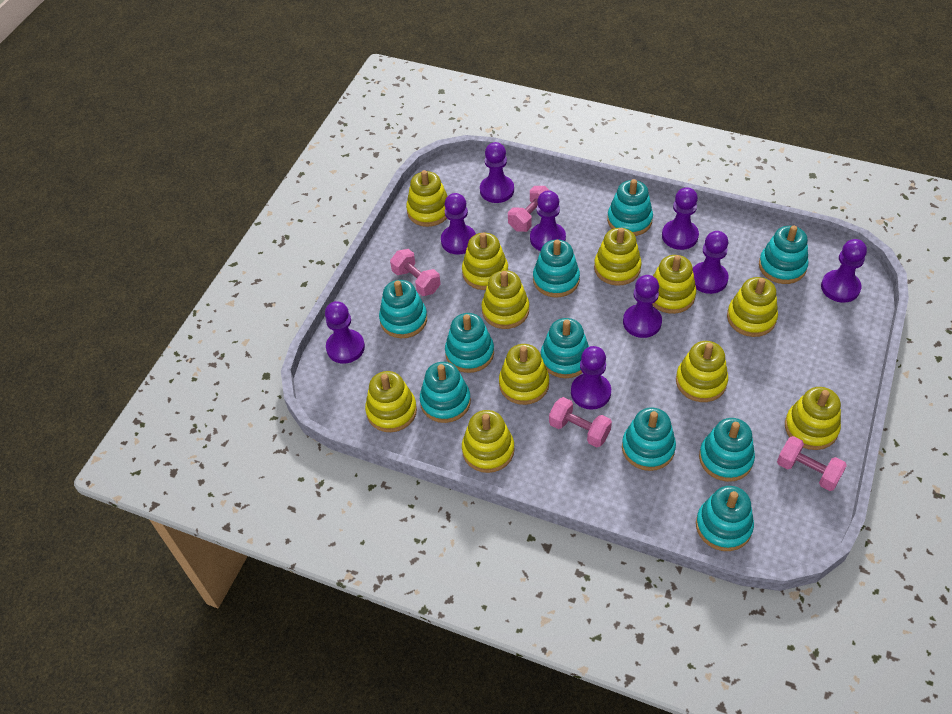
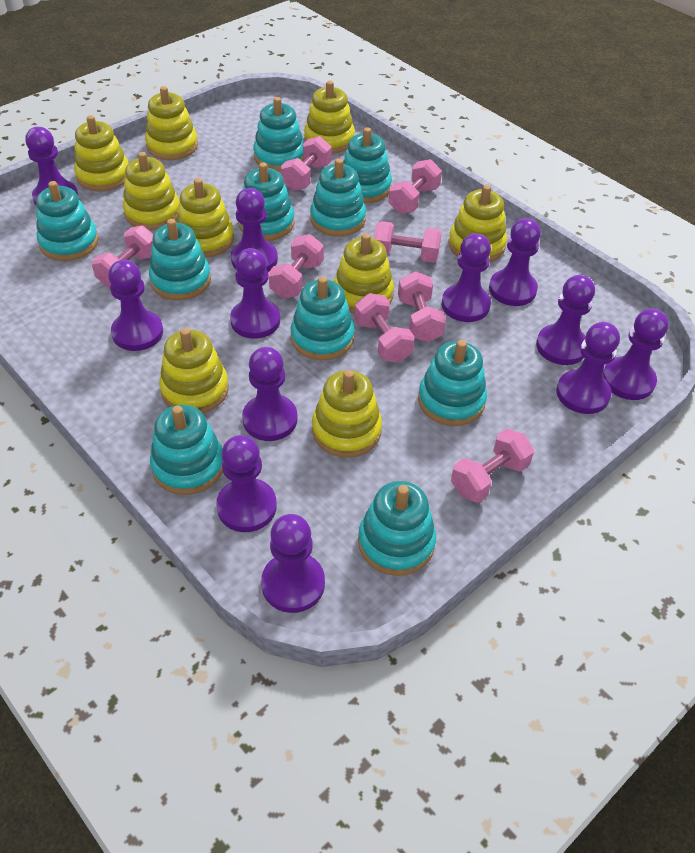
pink dumbbell: 4 -> 8
purple pawn: 9 -> 12
yellow stacking toy: 11 -> 9

